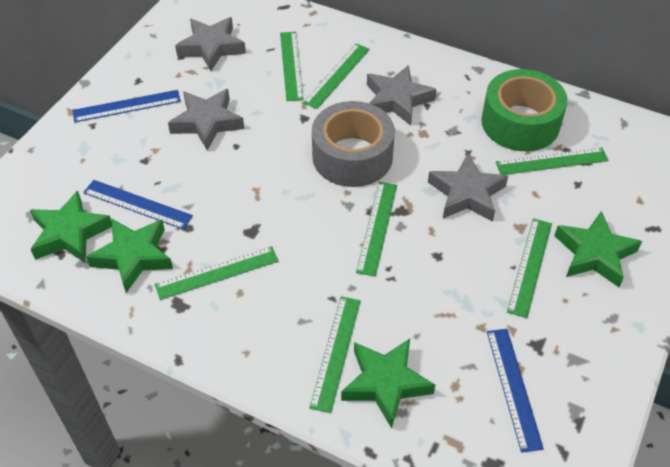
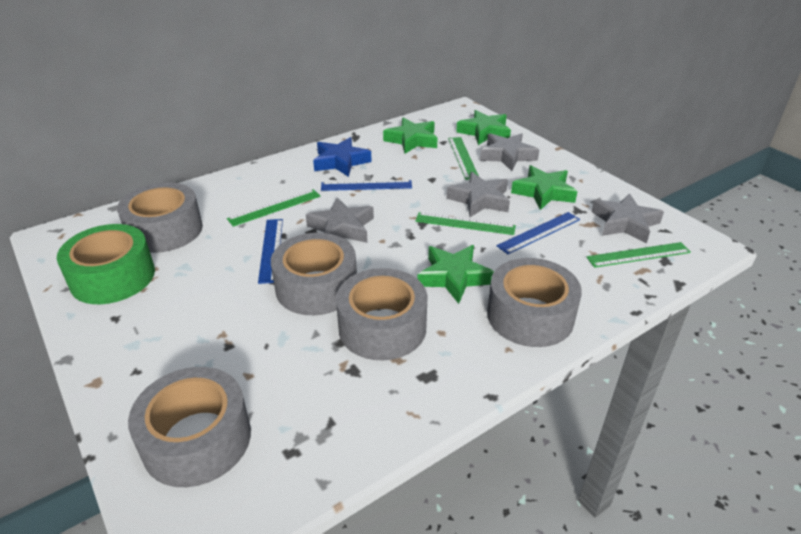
blue star: 0 -> 1
green ruler: 7 -> 4
grey tape: 1 -> 5

